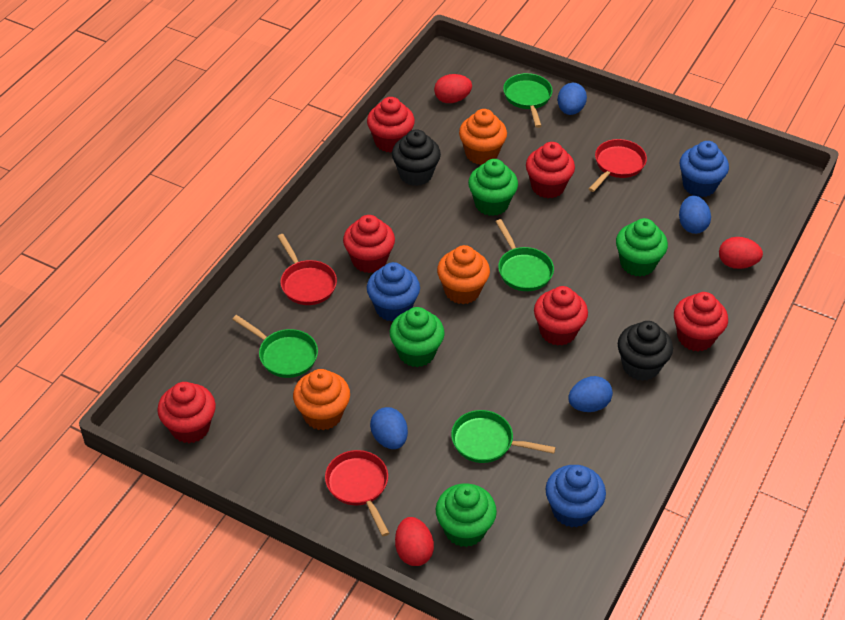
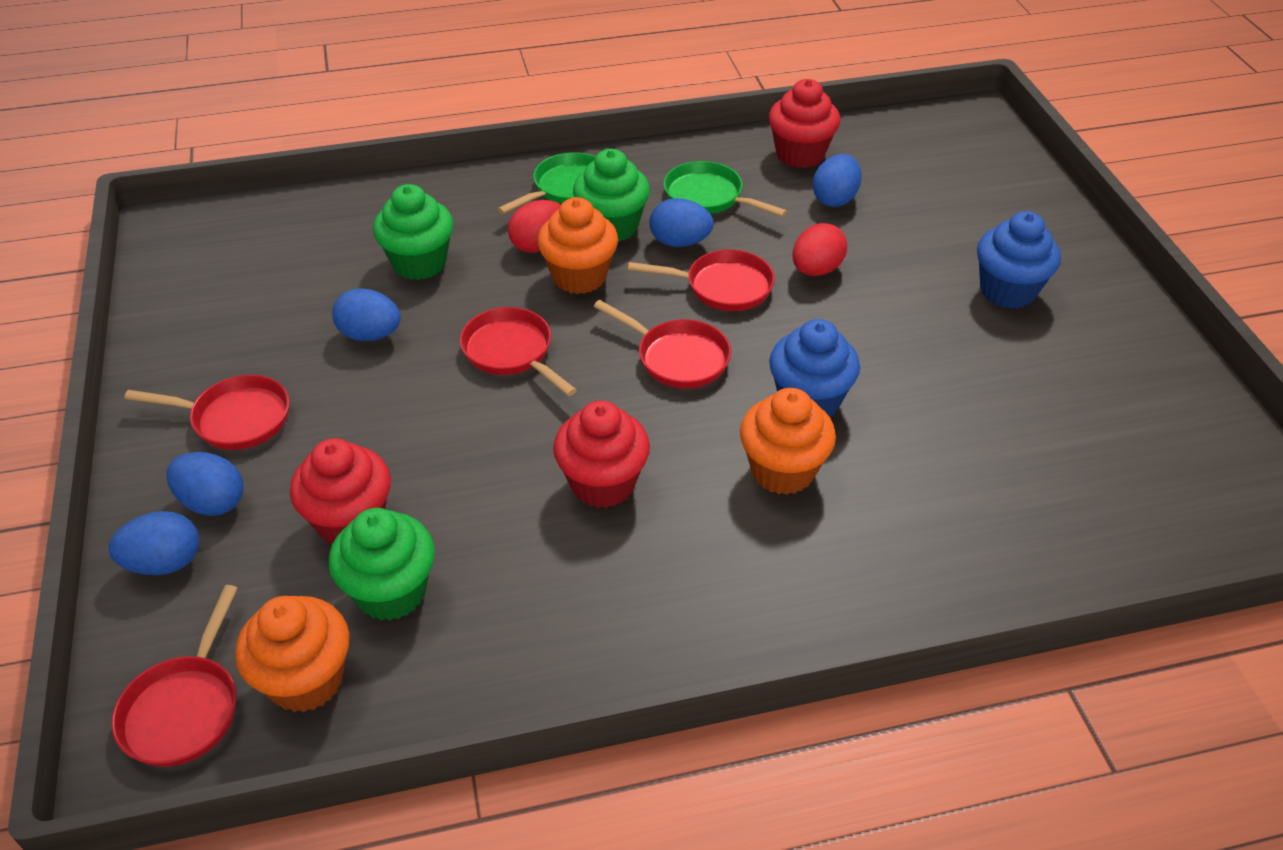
black cupcake: 2 -> 0
blue cupcake: 3 -> 2
blue egg: 4 -> 5
green cupcake: 4 -> 3
green pan: 4 -> 2
red cupcake: 6 -> 3
red egg: 3 -> 2
red pan: 3 -> 5

